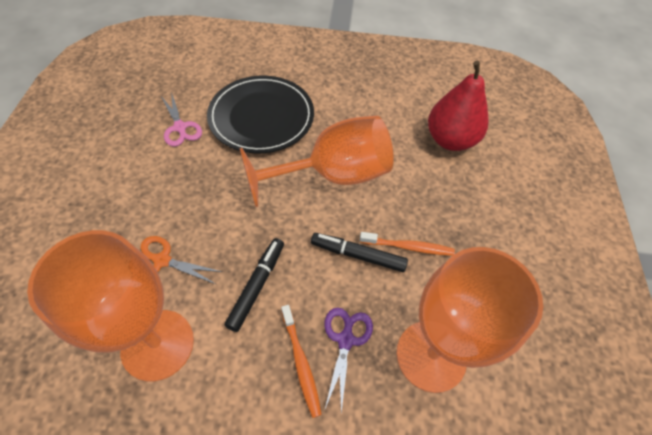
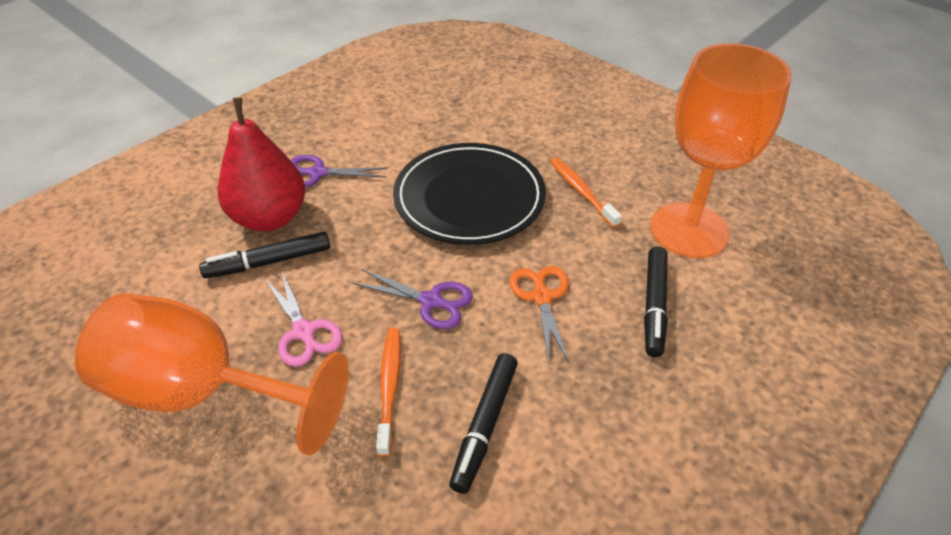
black marker: 2 -> 3
orange goblet: 3 -> 2
purple scissors: 1 -> 2

